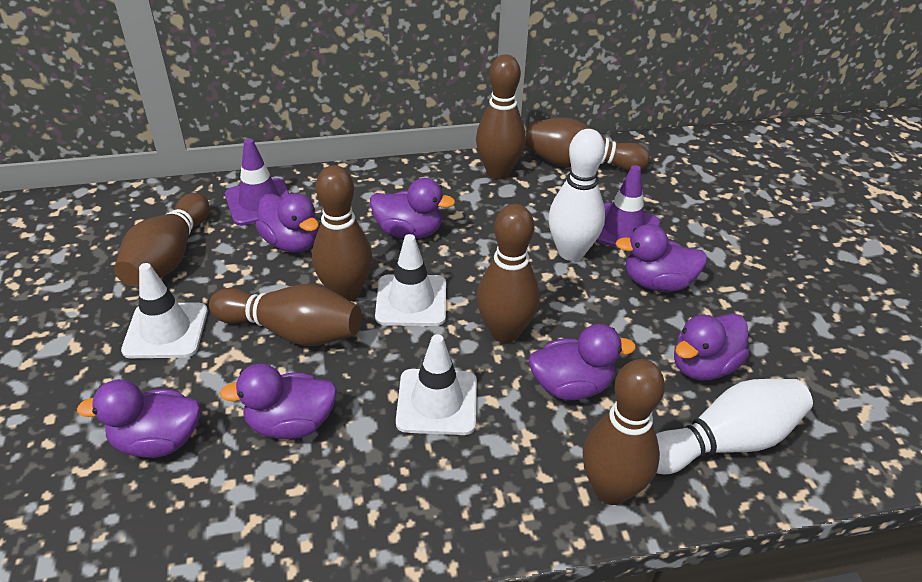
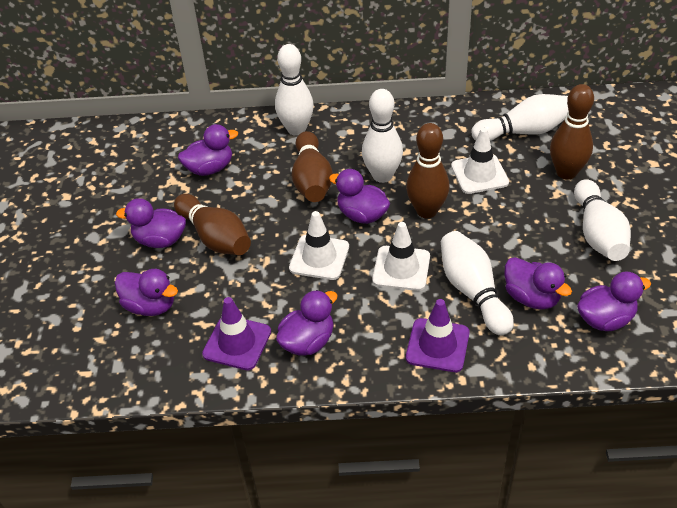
brown bowling pin: 7 -> 4
white bowling pin: 2 -> 5

